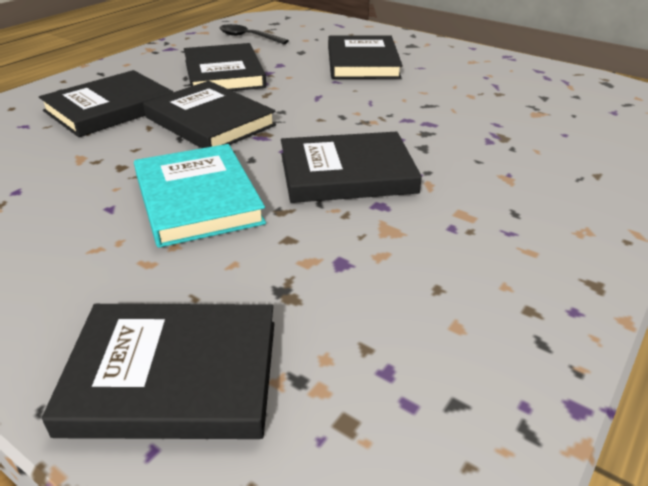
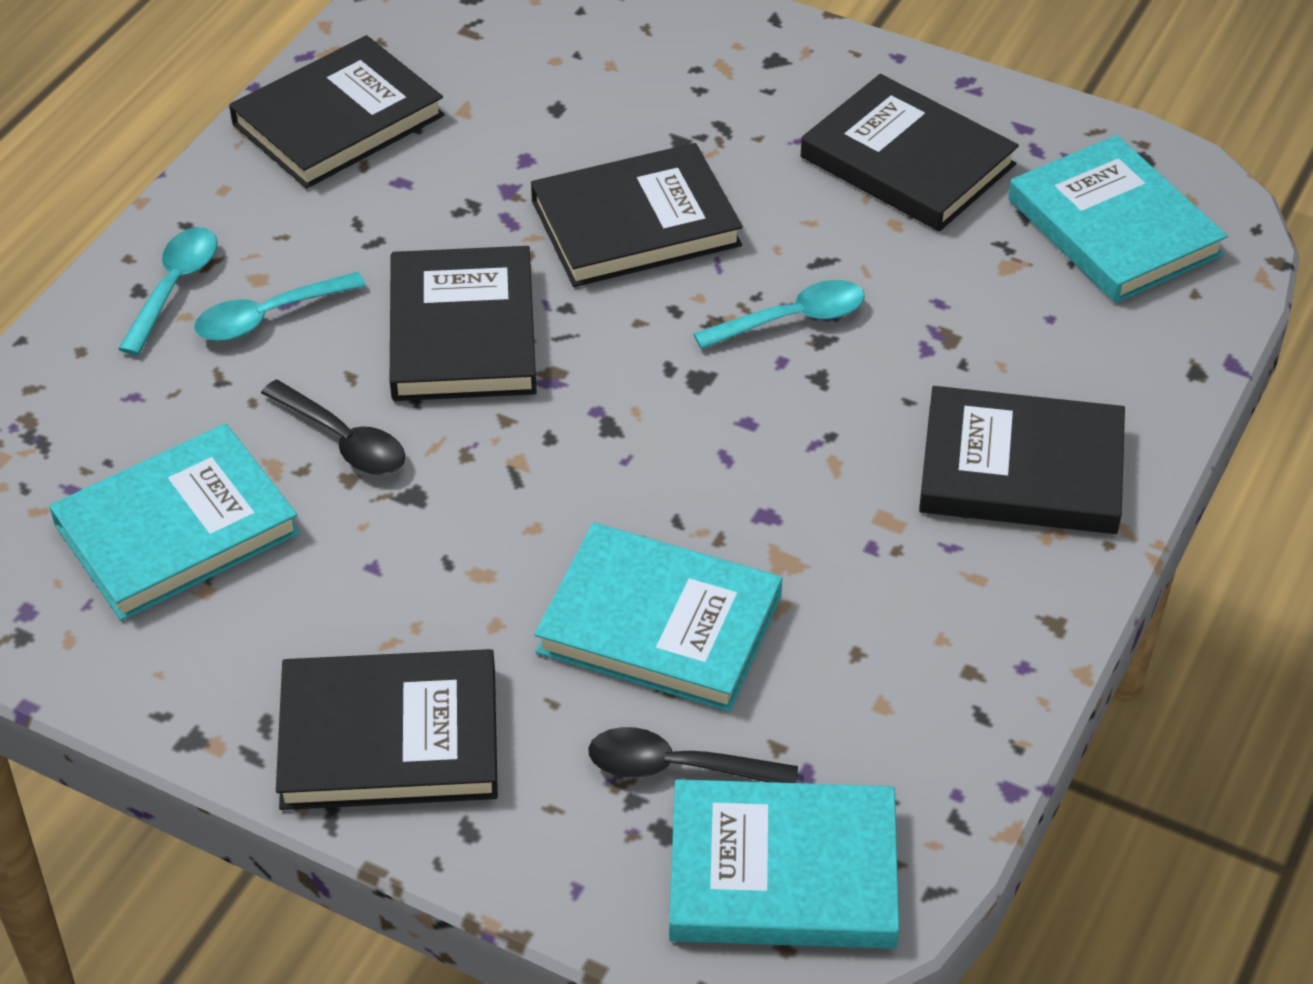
black spoon: 1 -> 2
turquoise book: 1 -> 4
turquoise spoon: 0 -> 3

